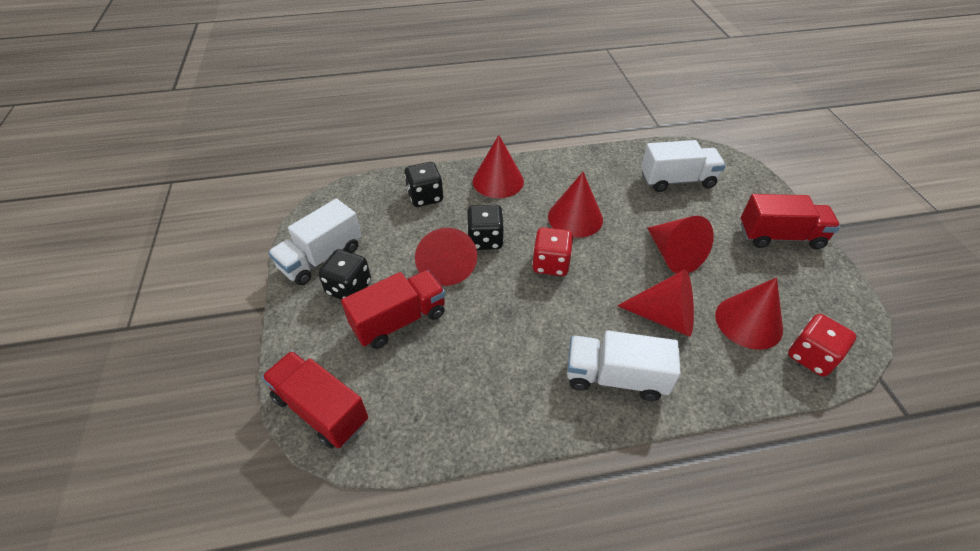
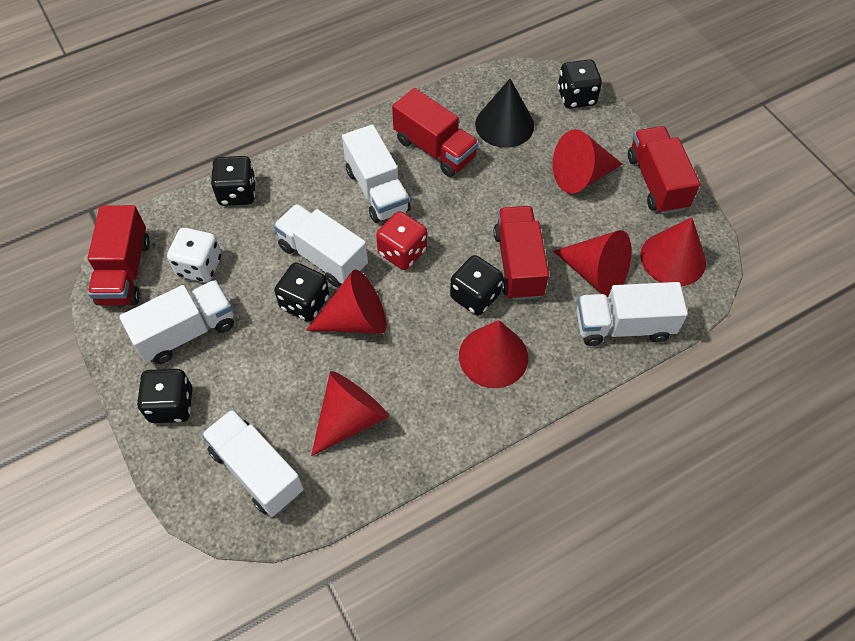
black cone: 0 -> 1
black dice: 3 -> 5
red dice: 2 -> 1
red truck: 3 -> 4
white dice: 0 -> 1
white truck: 3 -> 5

